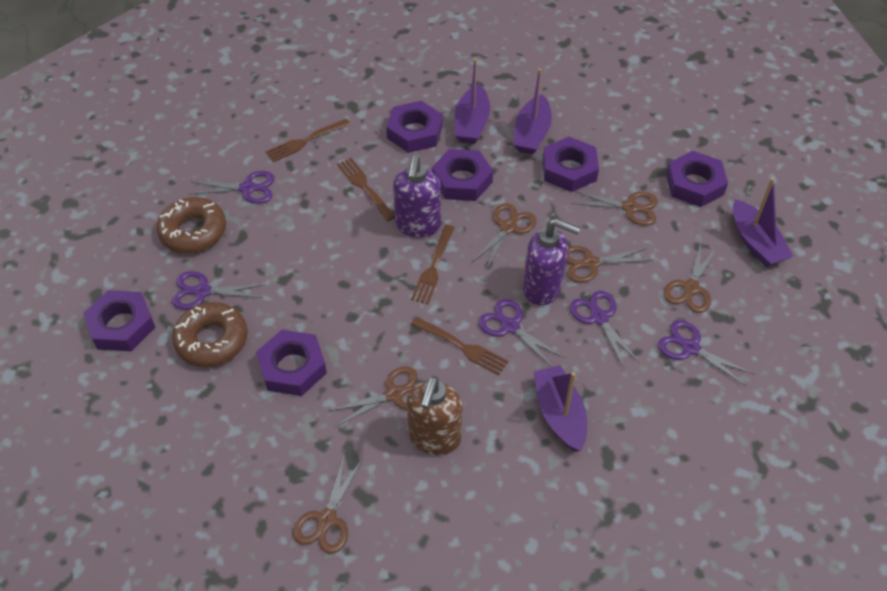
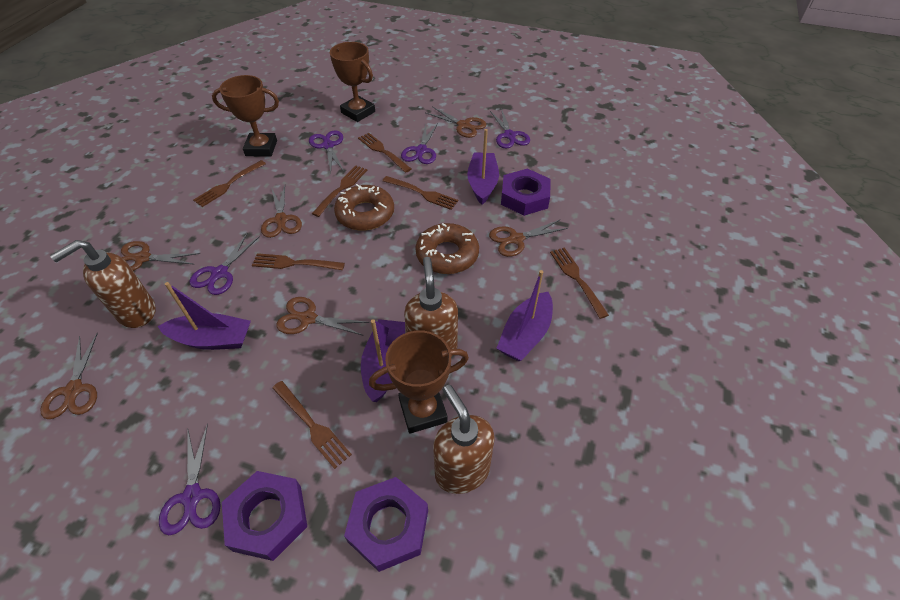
brown fork: 4 -> 7
brown soap dispenser: 1 -> 3
brown trophy: 0 -> 3
purple nut: 6 -> 3
purple soap dispenser: 2 -> 0

